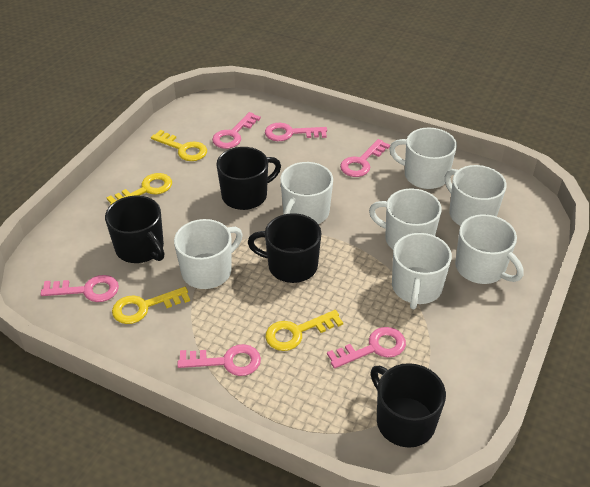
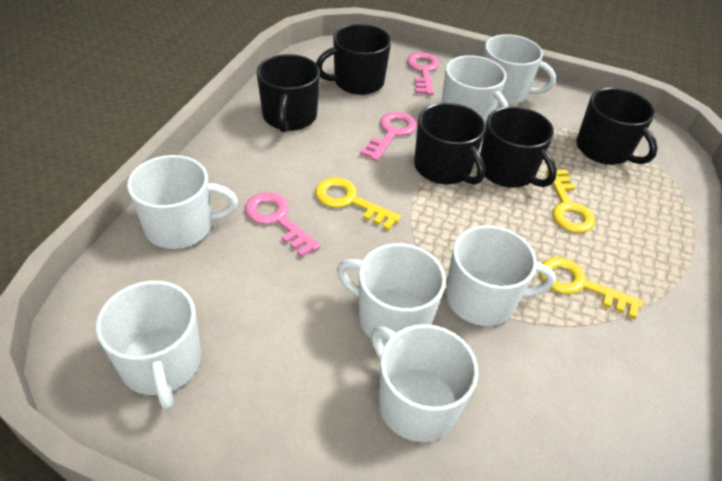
black mug: 4 -> 5
pink key: 6 -> 3
yellow key: 4 -> 3

